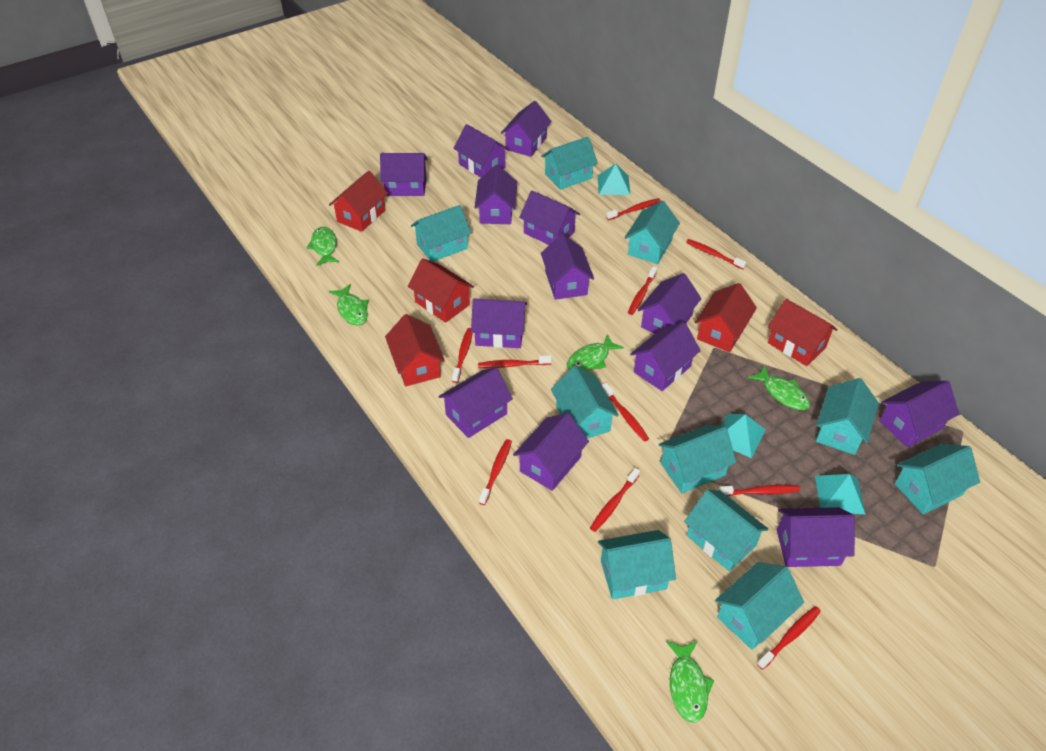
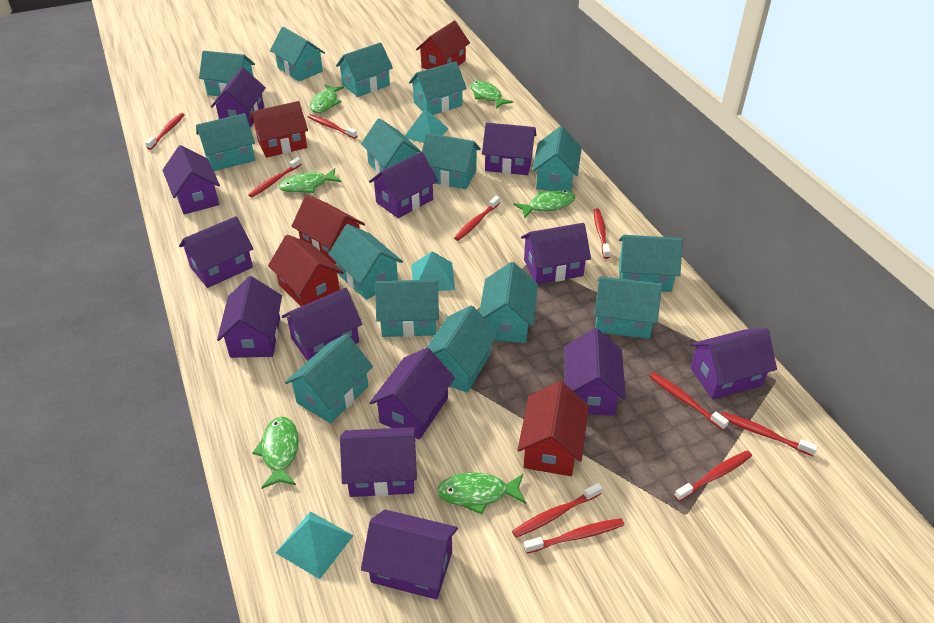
green fish: 5 -> 6
turquoise house: 10 -> 15

